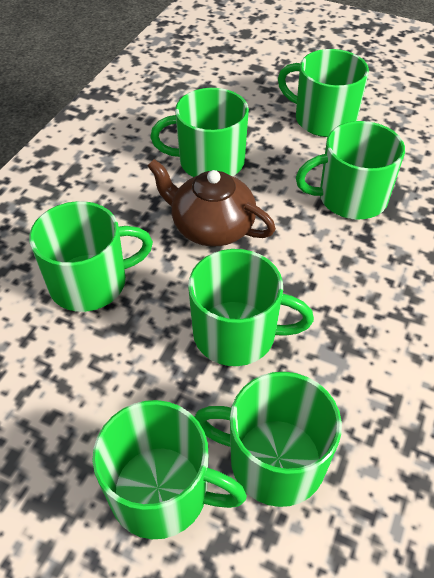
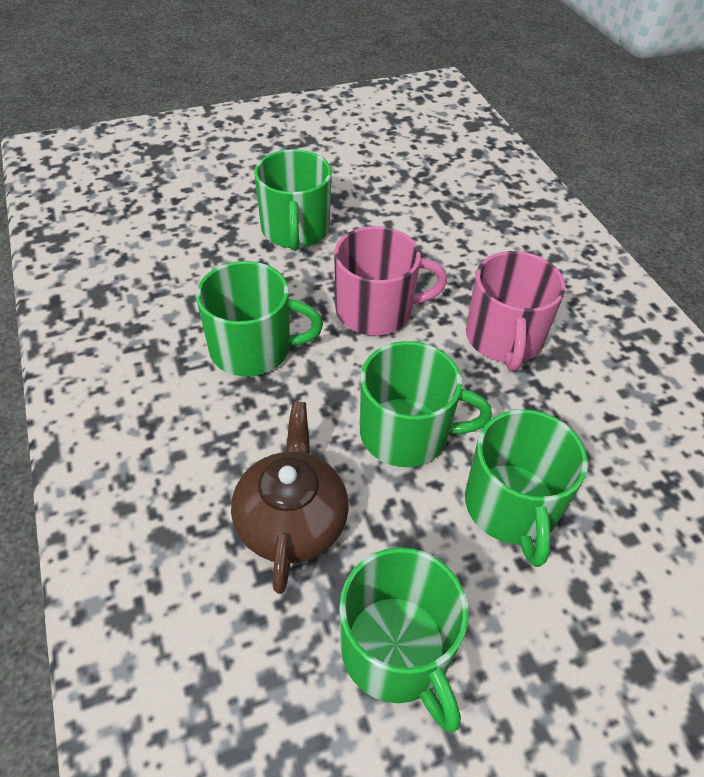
green mug: 7 -> 5
pink mug: 0 -> 2

